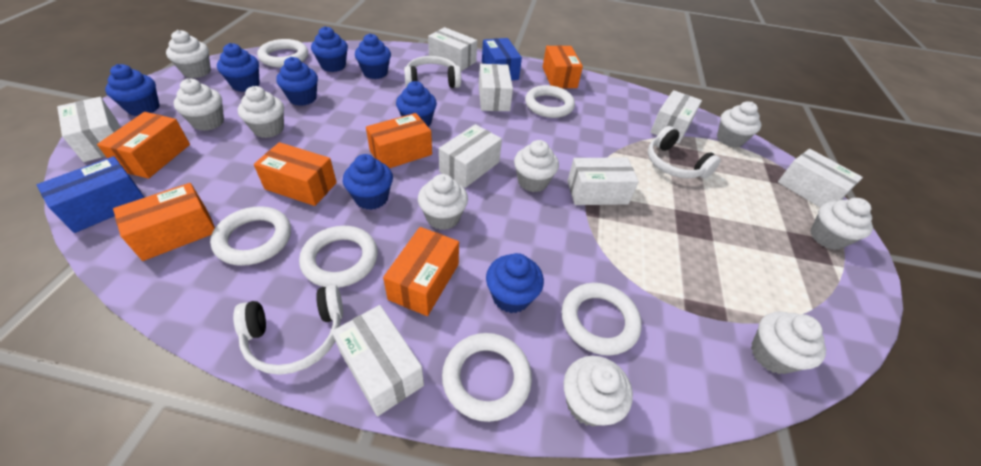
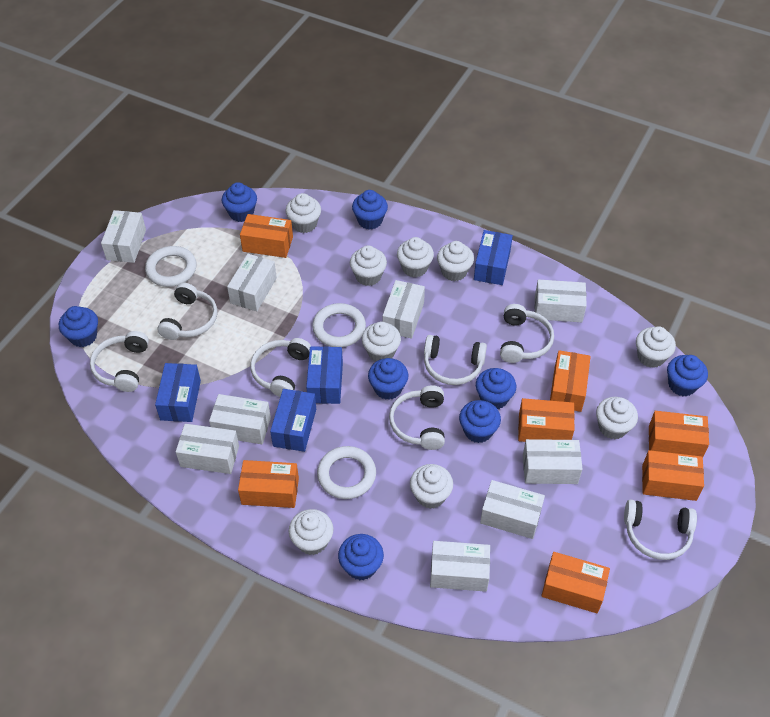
blue box: 2 -> 4
orange box: 6 -> 7
white box: 8 -> 9
white headphones: 3 -> 7
white ring: 6 -> 3

